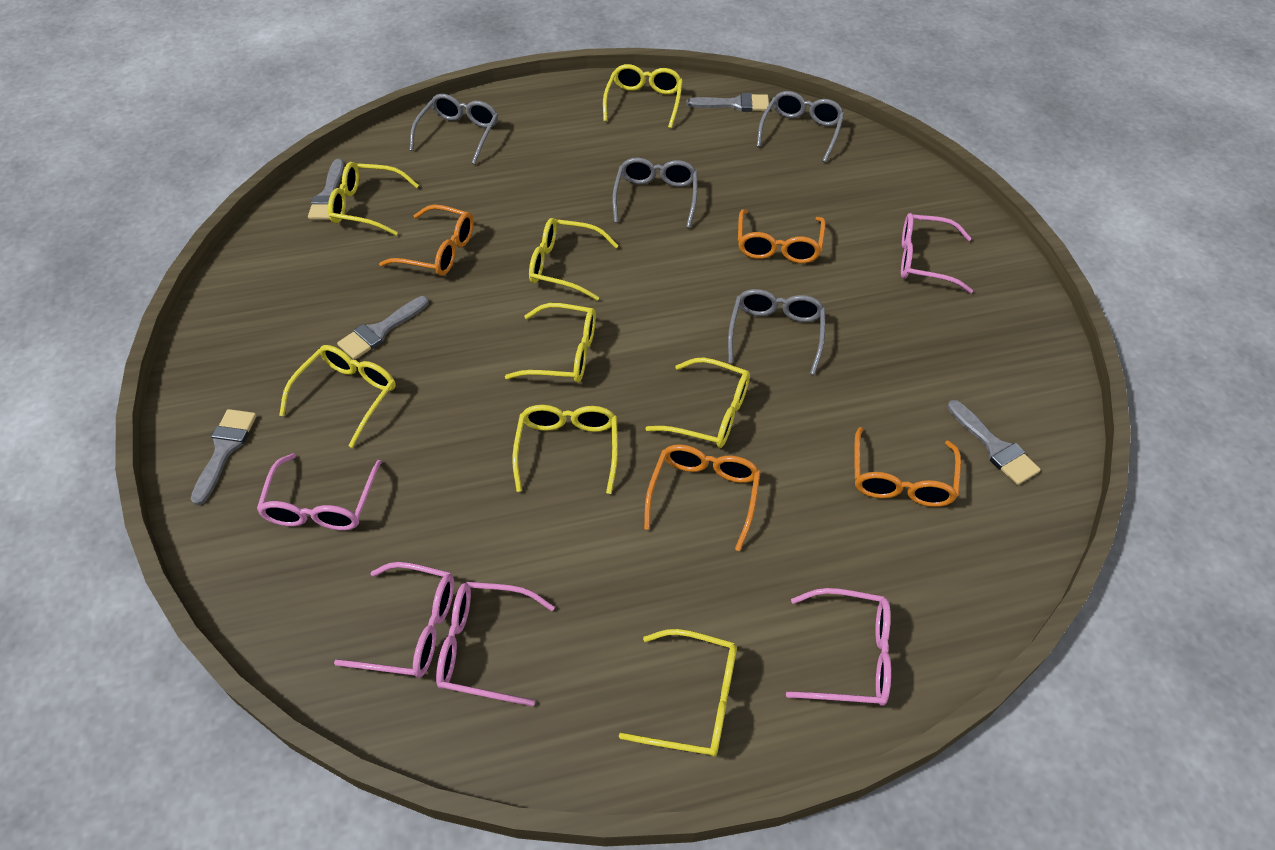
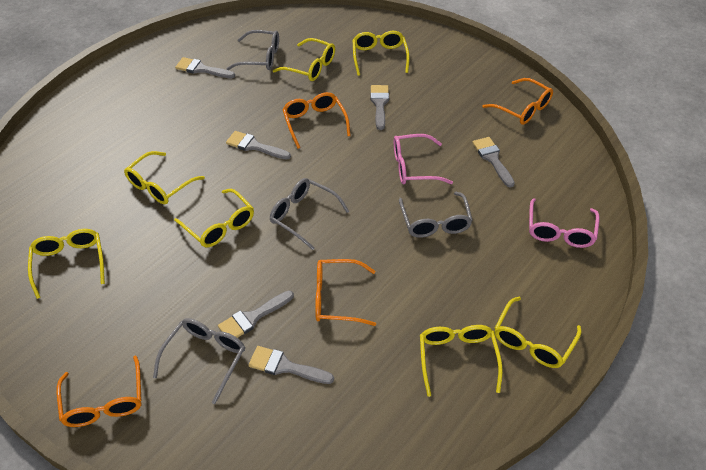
grey brush: 5 -> 6
pink glasses: 5 -> 2
yellow glasses: 8 -> 7

